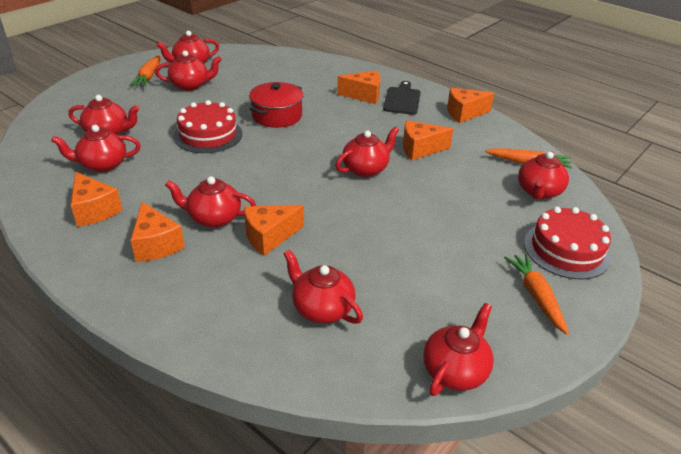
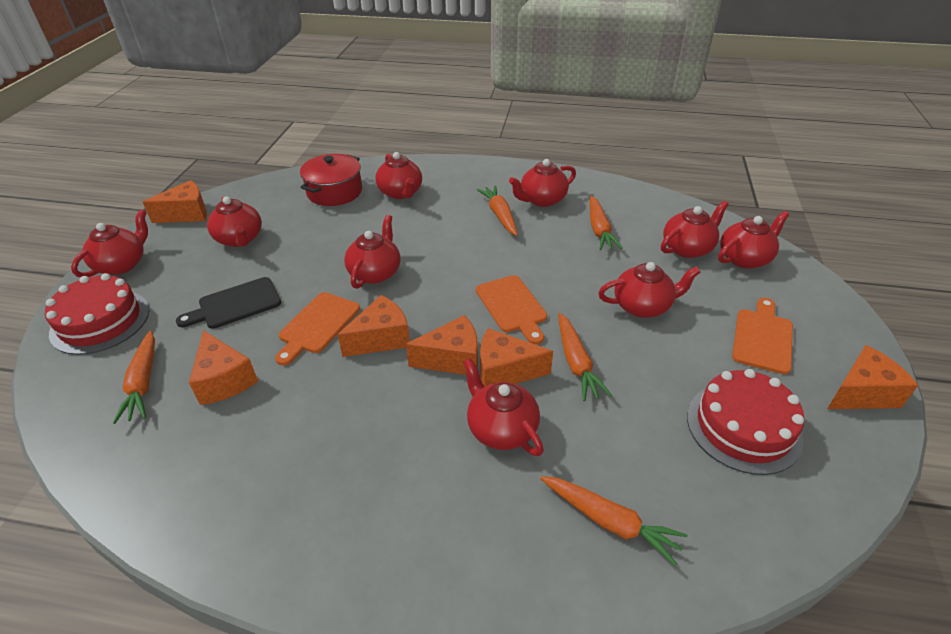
orange carrot: 3 -> 5
orange cutting board: 0 -> 3

